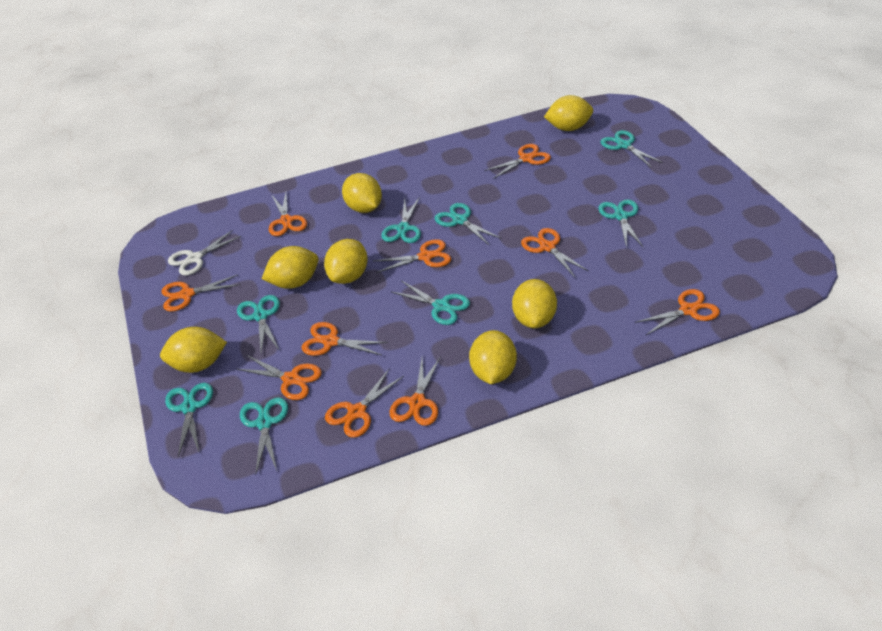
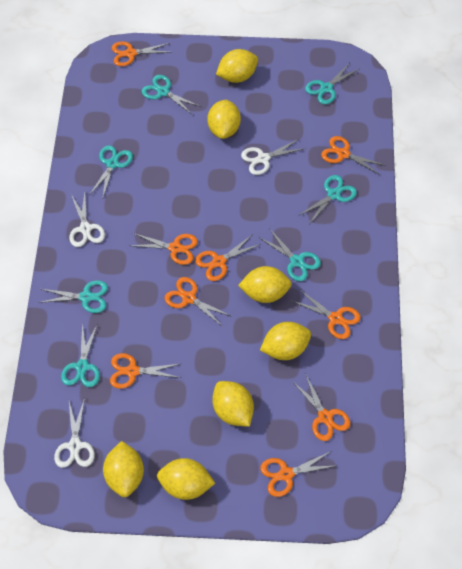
orange scissors: 10 -> 9
turquoise scissors: 8 -> 7
white scissors: 1 -> 3

